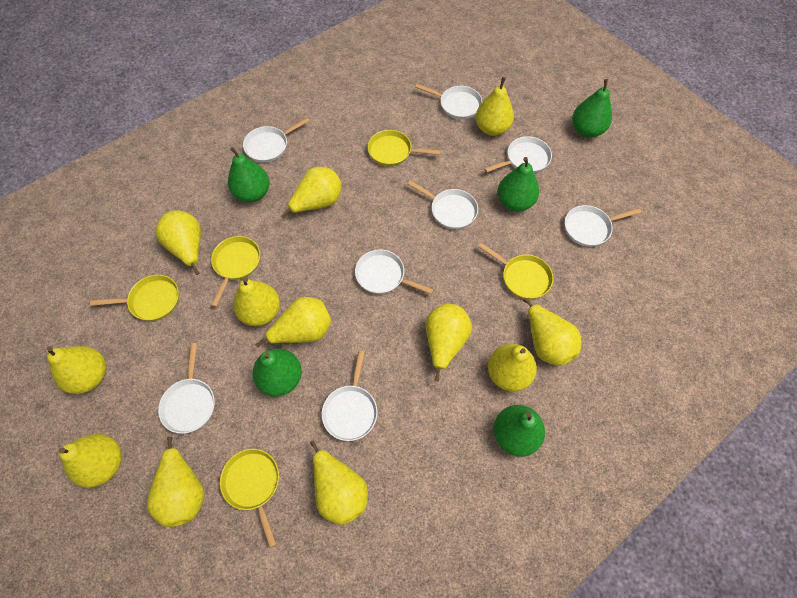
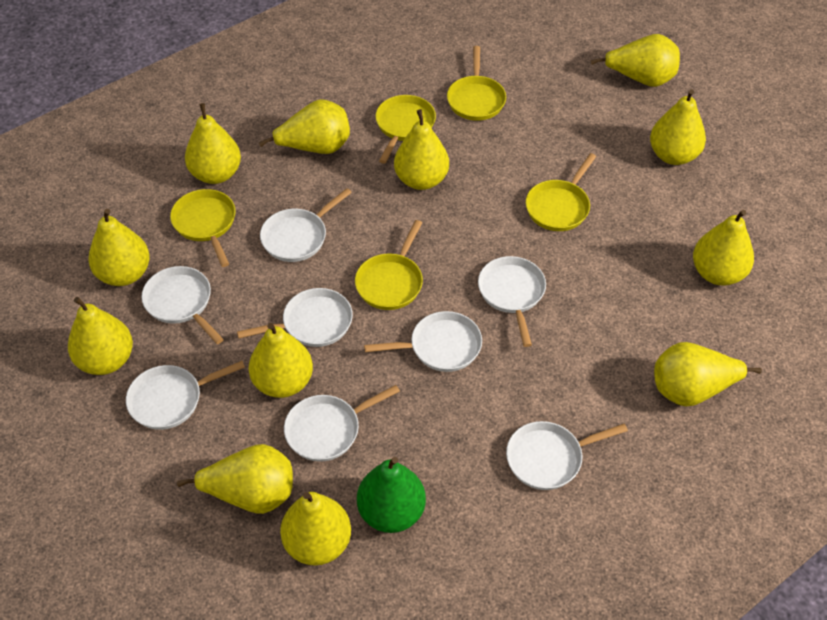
green pear: 5 -> 1

